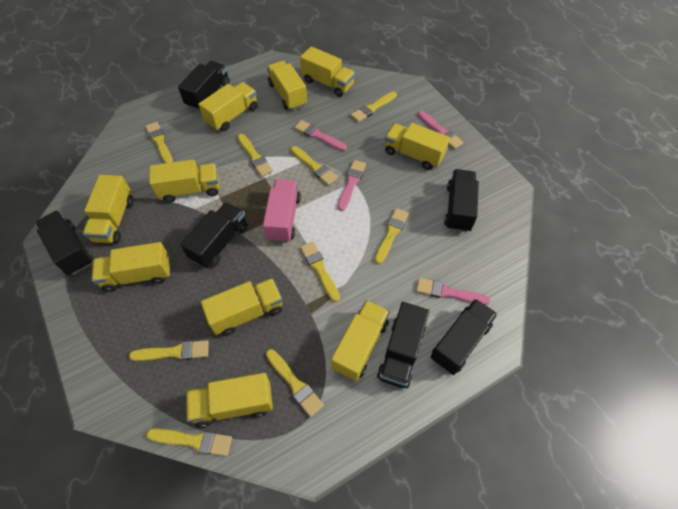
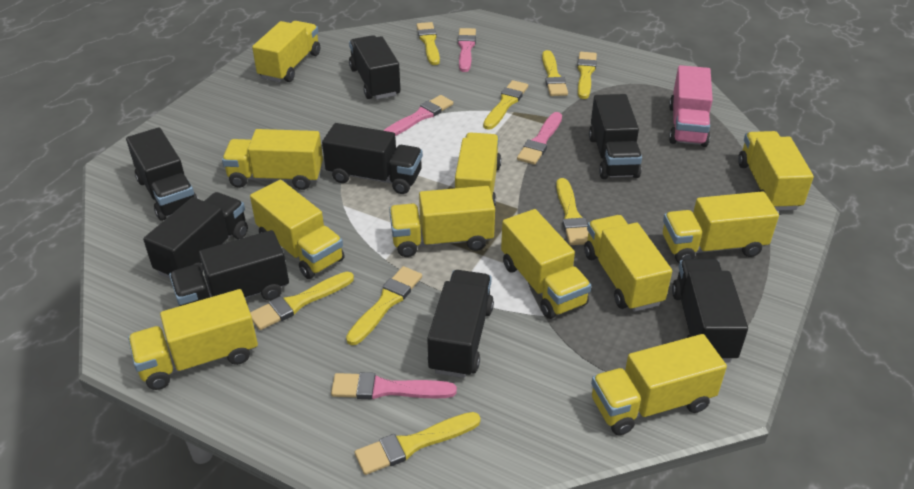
black truck: 6 -> 8
yellow brush: 9 -> 8
yellow truck: 10 -> 11

